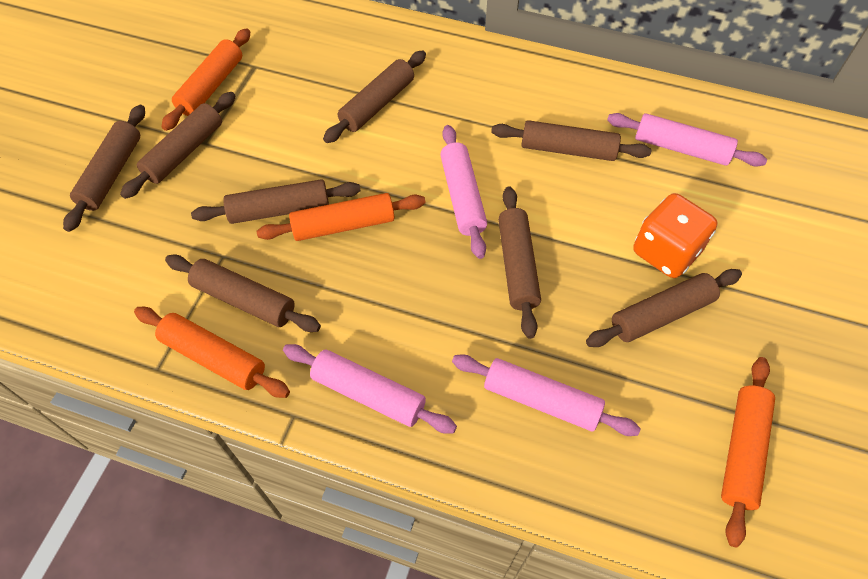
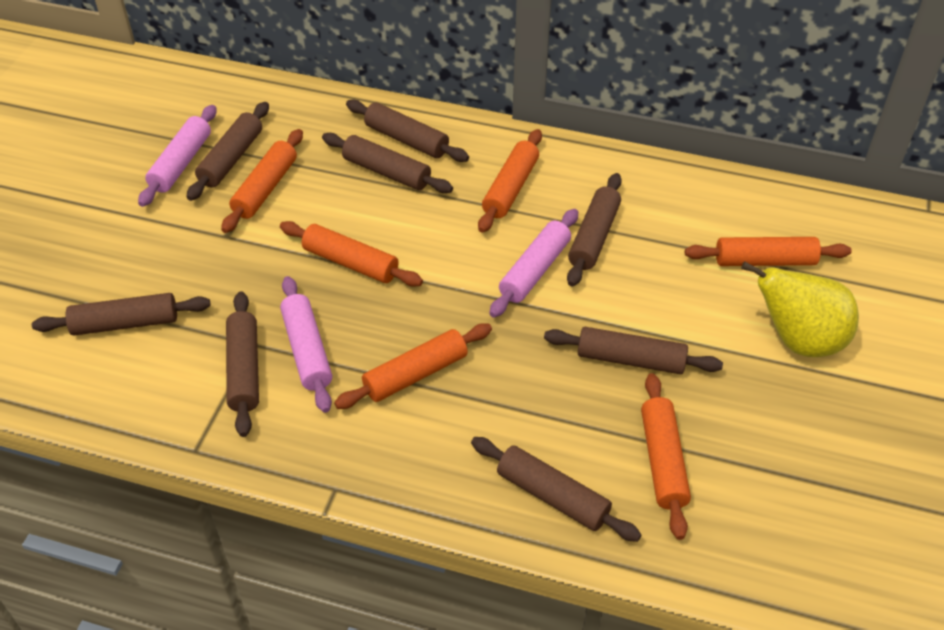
orange dice: 1 -> 0
orange rolling pin: 4 -> 6
pink rolling pin: 4 -> 3
yellow pear: 0 -> 1

